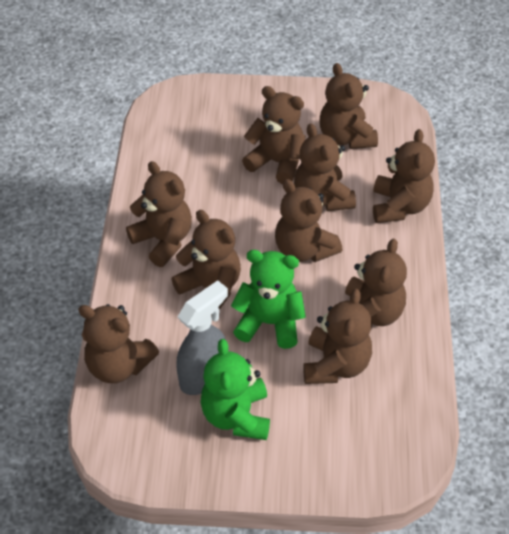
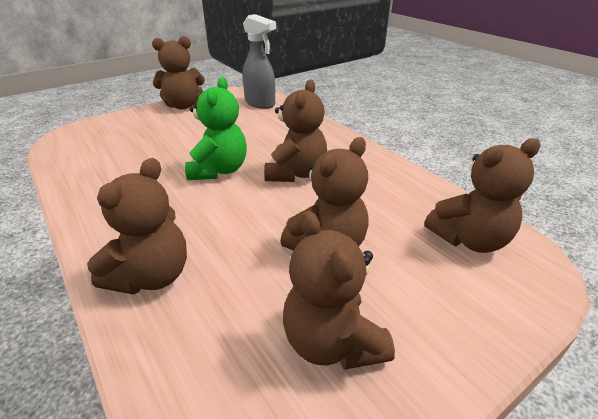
brown teddy bear: 10 -> 6
green teddy bear: 2 -> 1

